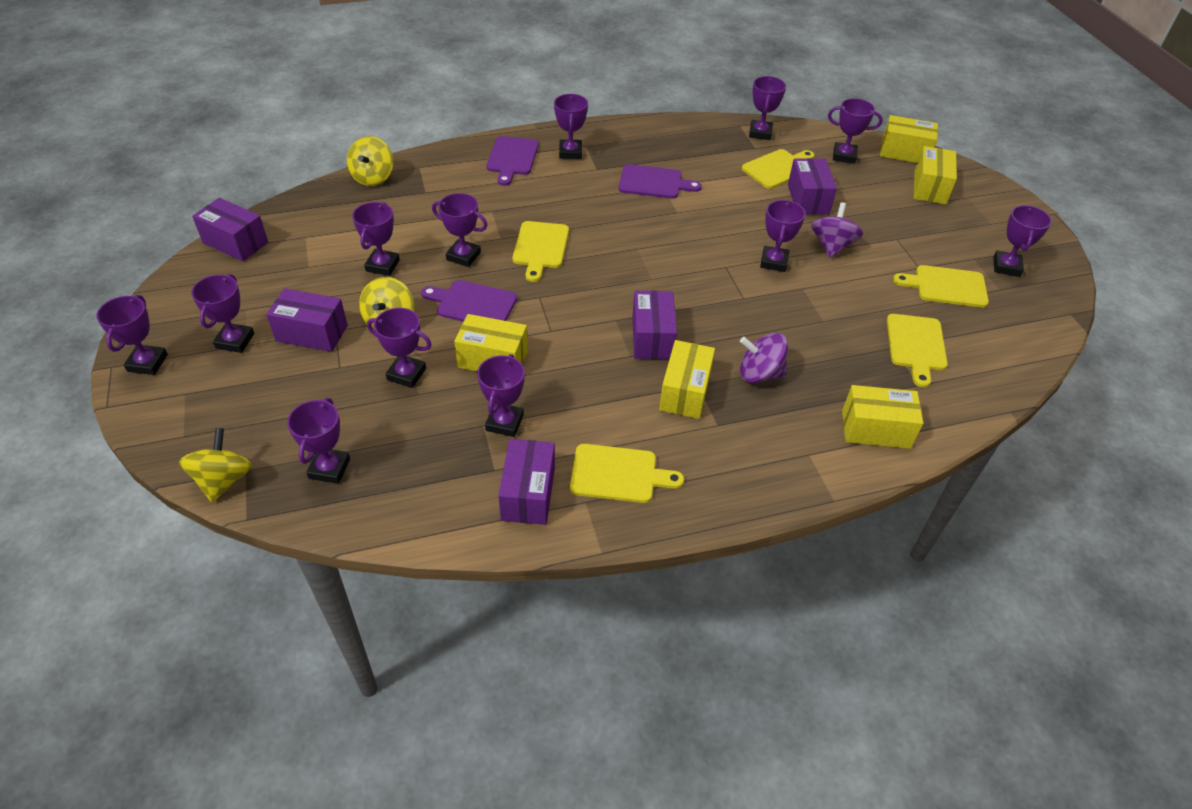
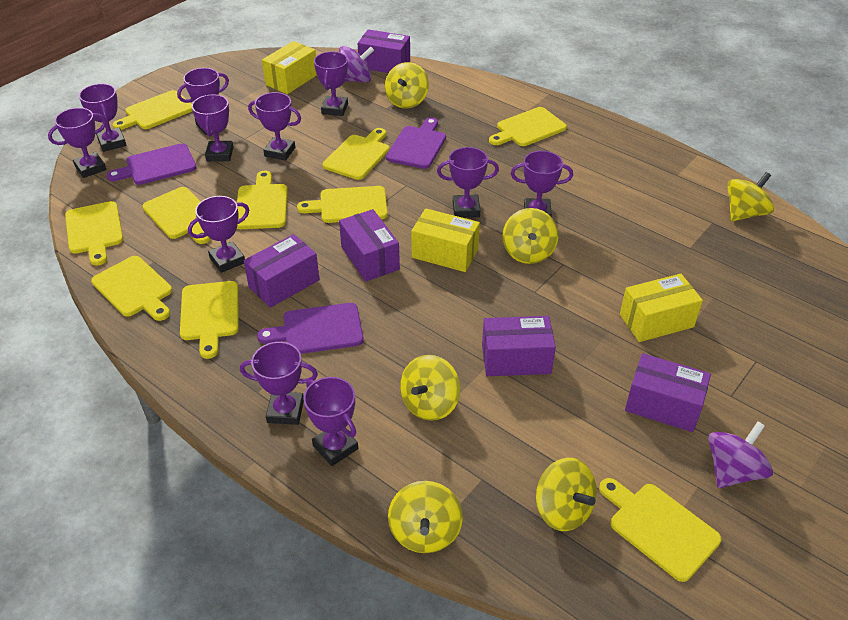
purple trophy: 12 -> 11
yellow box: 5 -> 3
yellow cutting board: 5 -> 10
yellow spinning top: 3 -> 6

